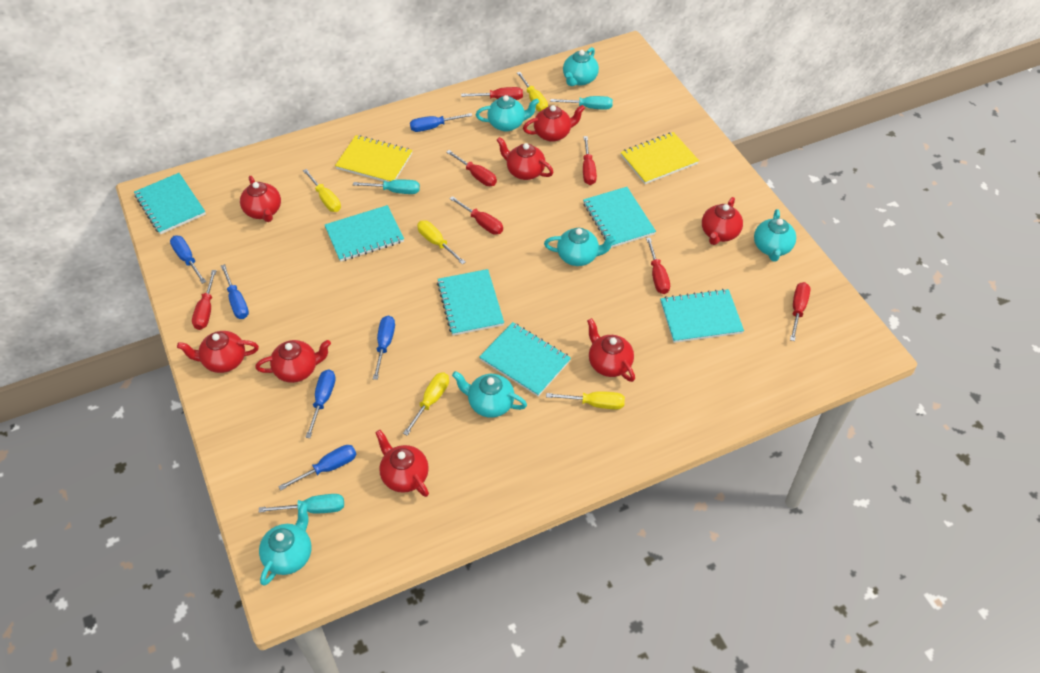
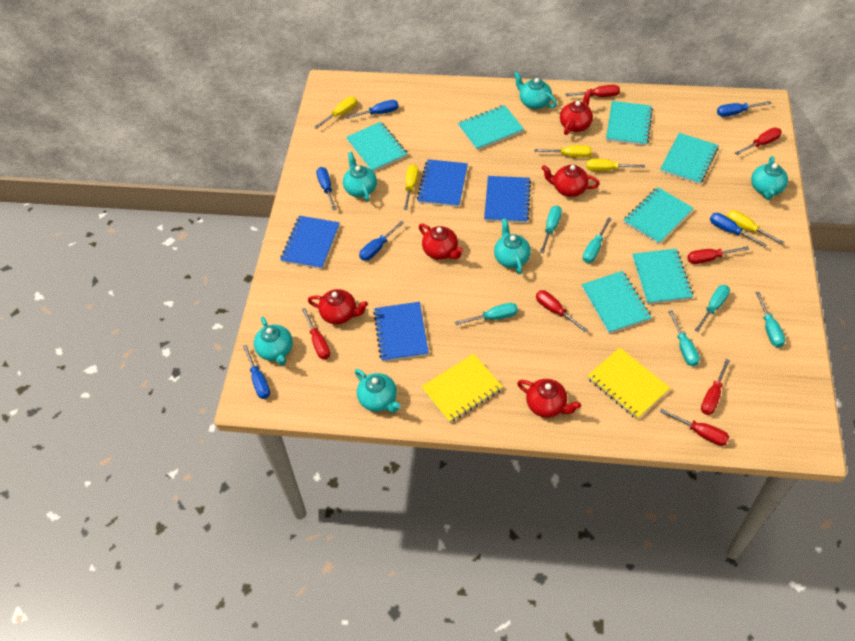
blue notebook: 0 -> 4
red teapot: 8 -> 5
turquoise notebook: 6 -> 7
turquoise screwdriver: 3 -> 6

